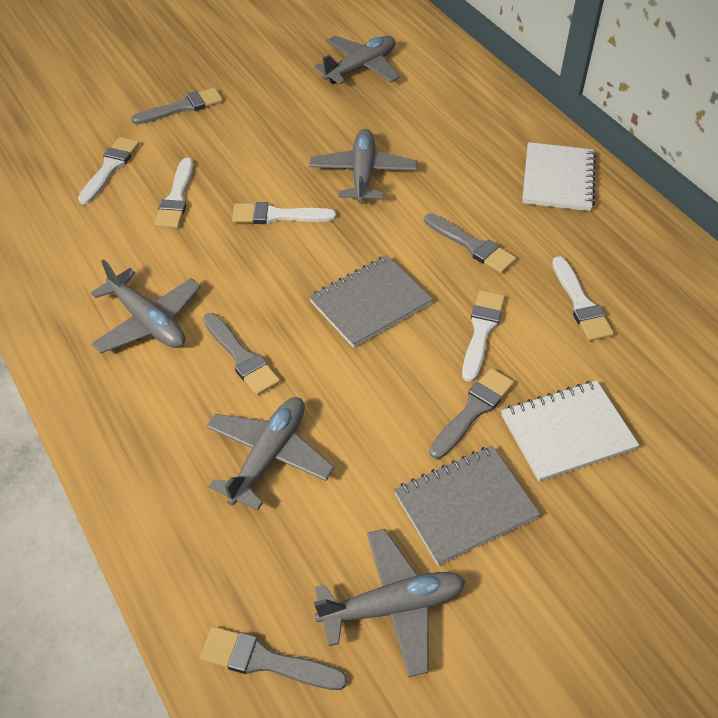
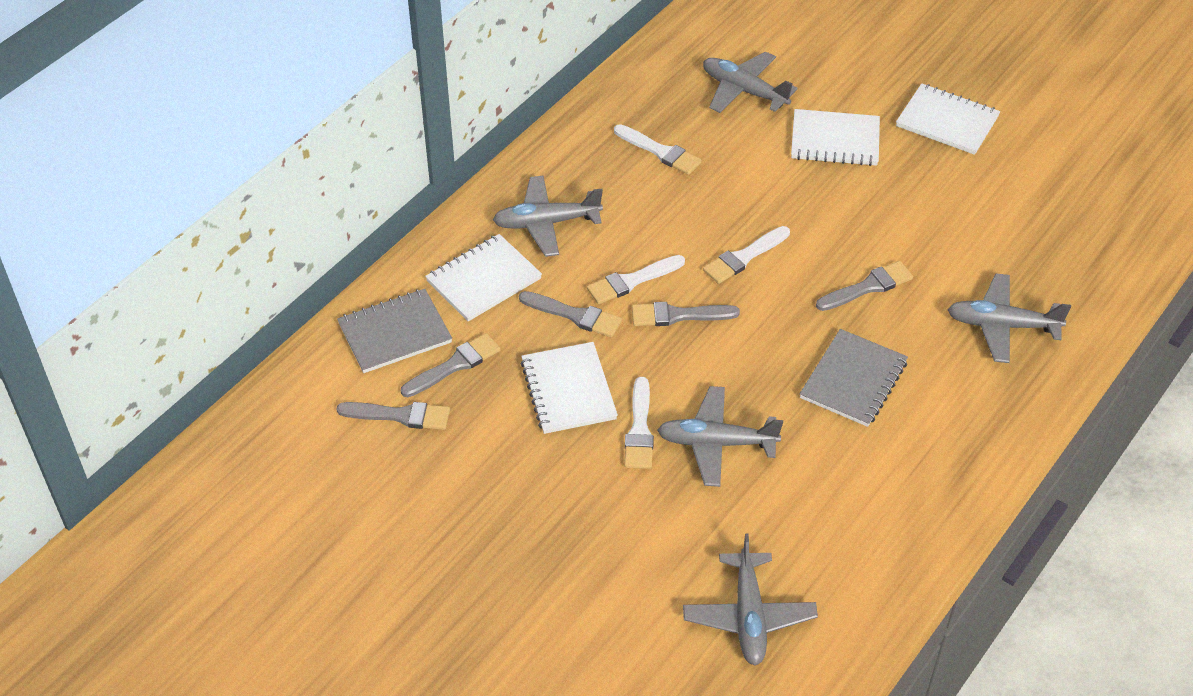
white brush: 5 -> 4
white notebook: 2 -> 4

